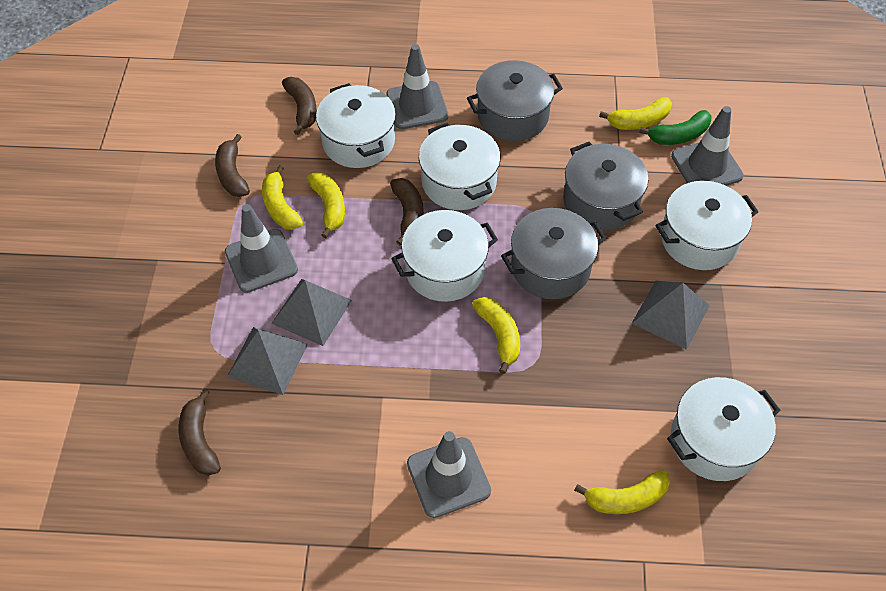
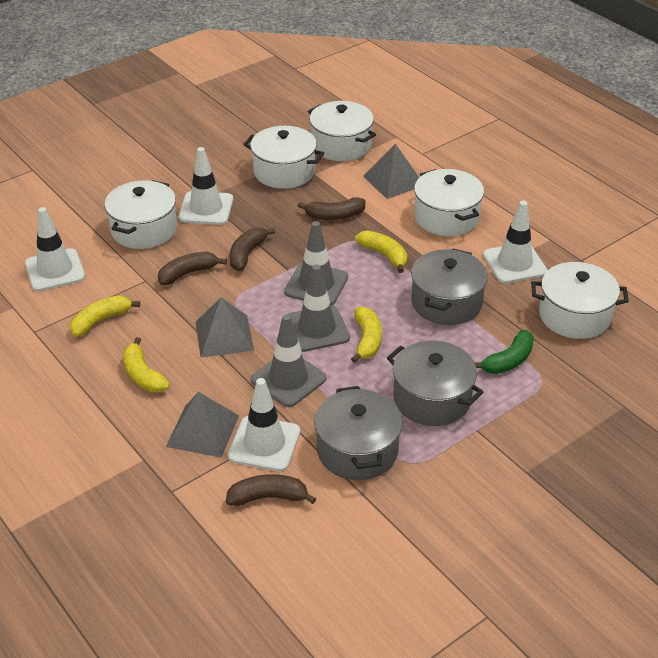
grey traffic cone: 4 -> 3
white traffic cone: 0 -> 4
yellow banana: 5 -> 4

